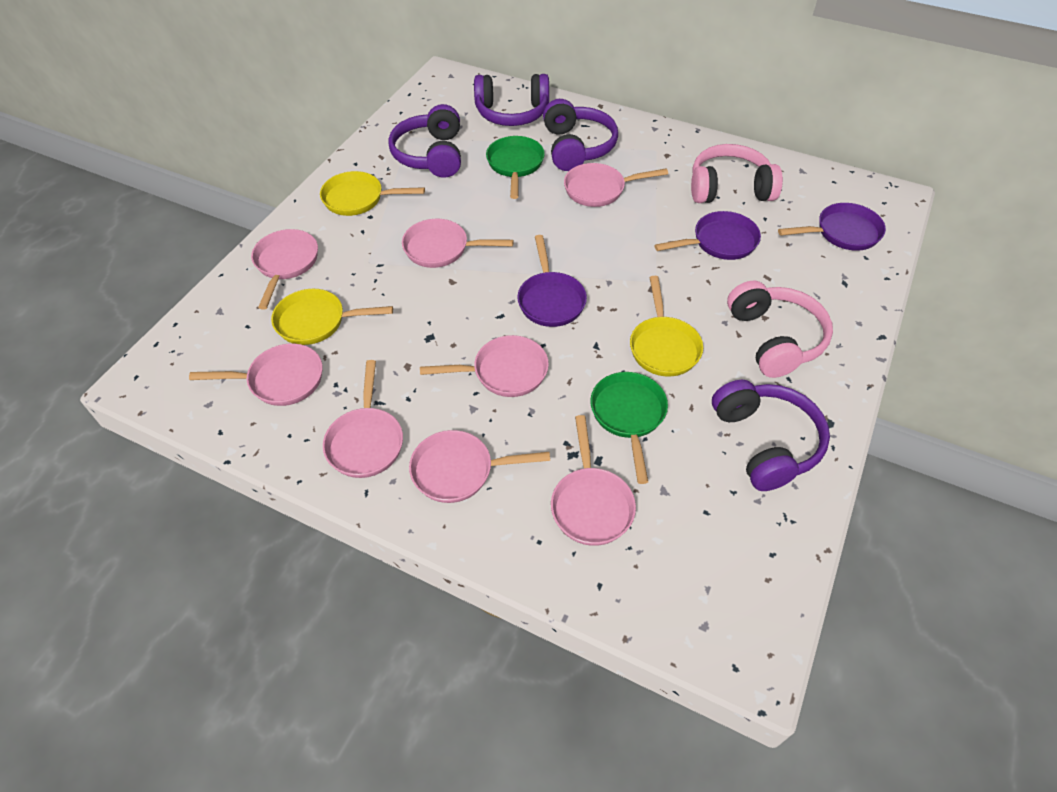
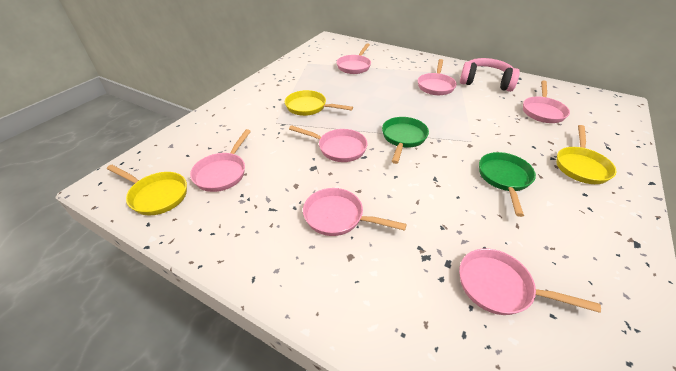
pink headphones: 2 -> 1
pink pan: 8 -> 7
purple headphones: 4 -> 0
purple pan: 3 -> 0

